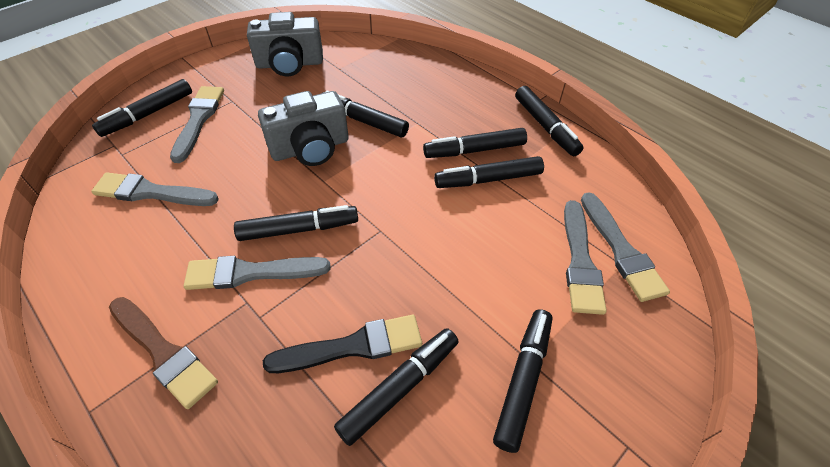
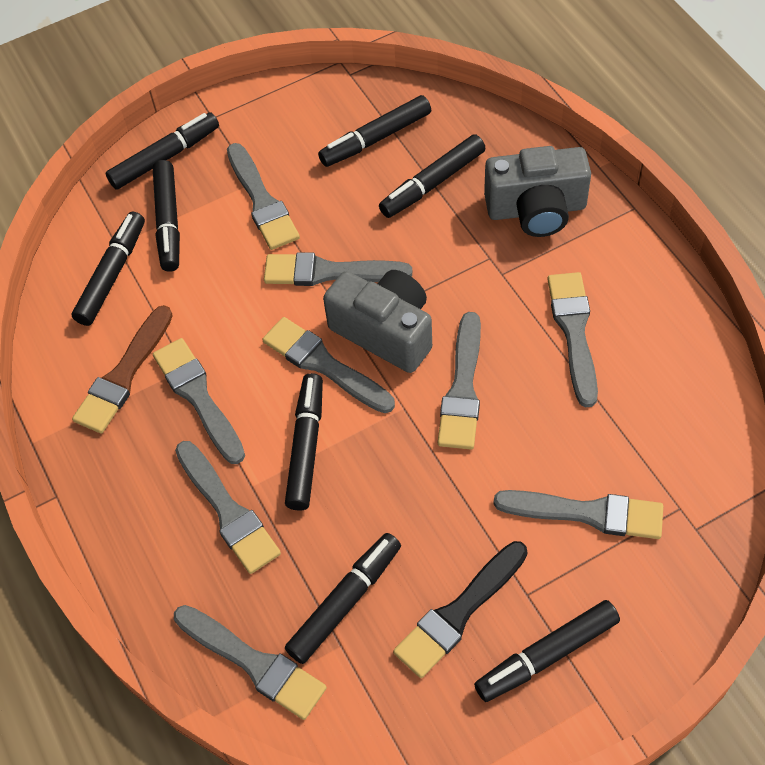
grey brush: 5 -> 9

